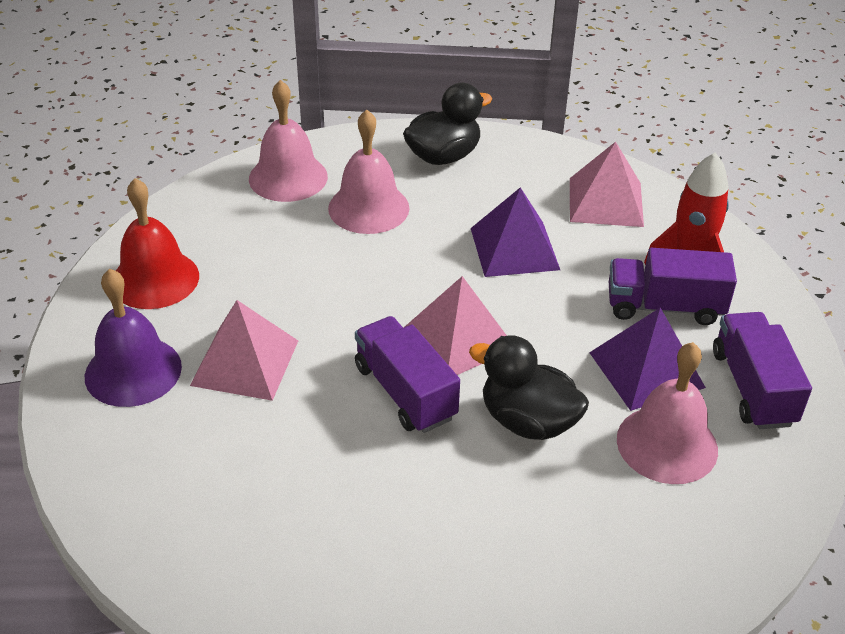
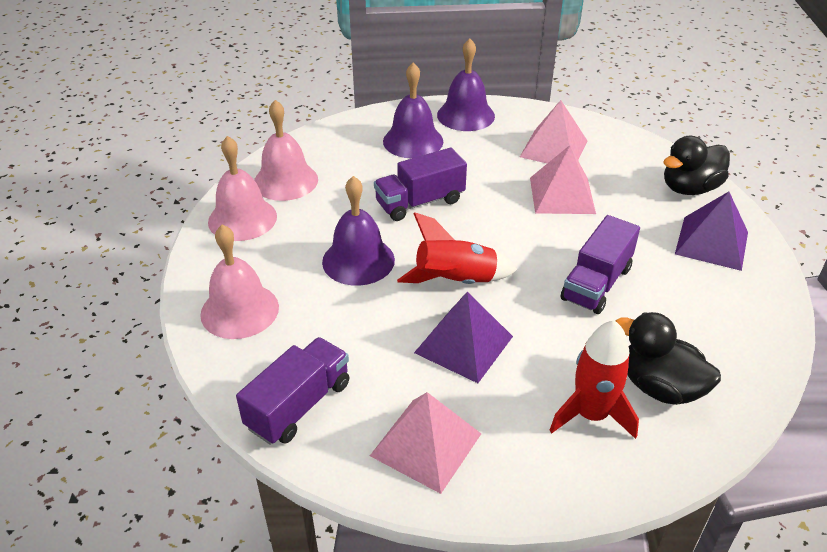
purple bell: 1 -> 3
red bell: 1 -> 0
red rocket: 1 -> 2

